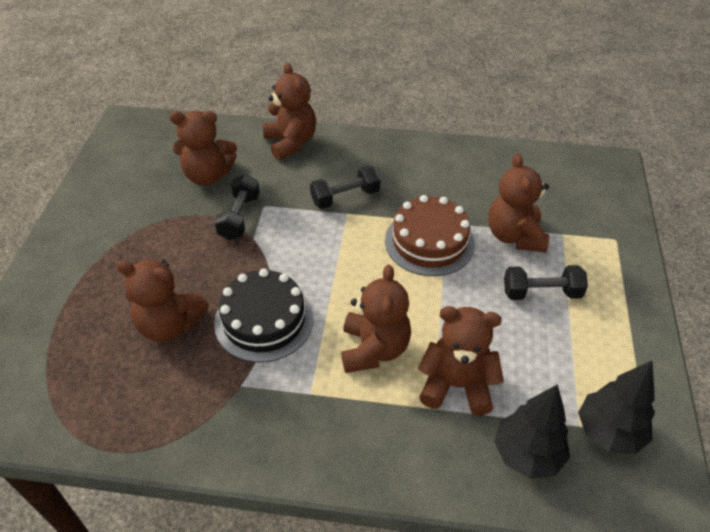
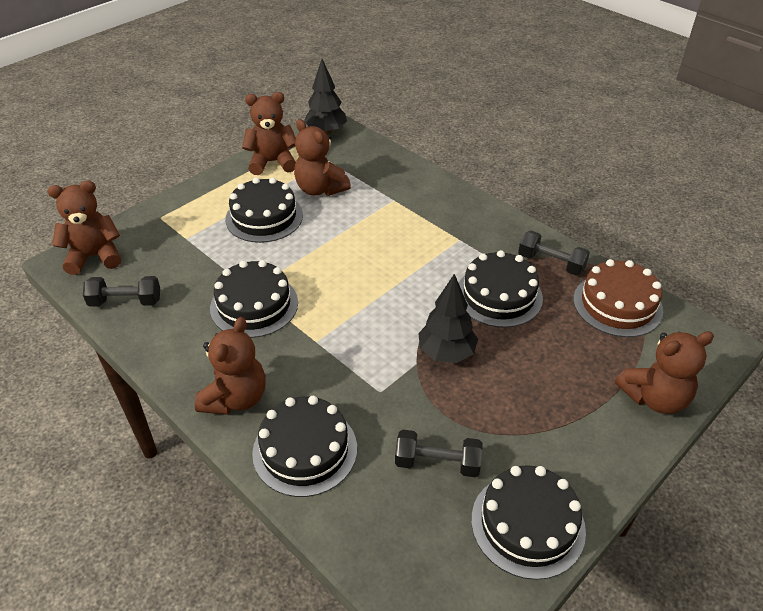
black cake: 1 -> 5
brown teddy bear: 6 -> 5

